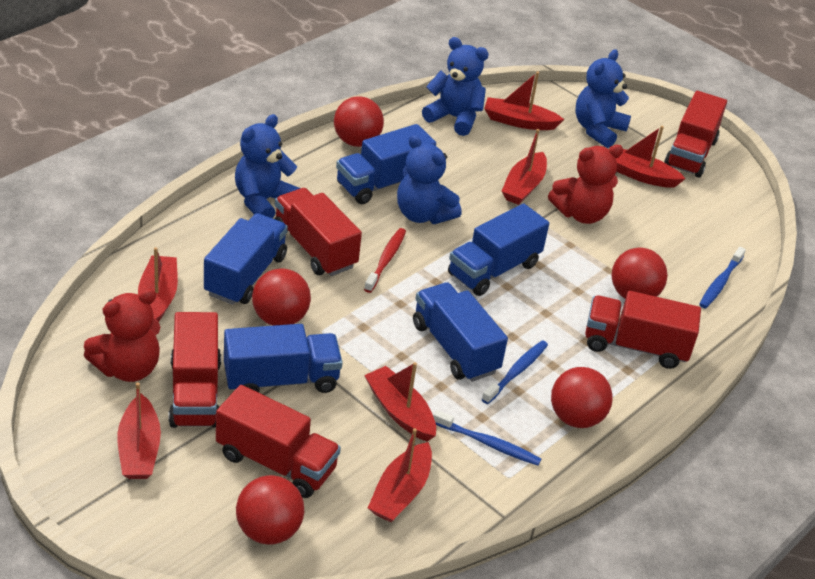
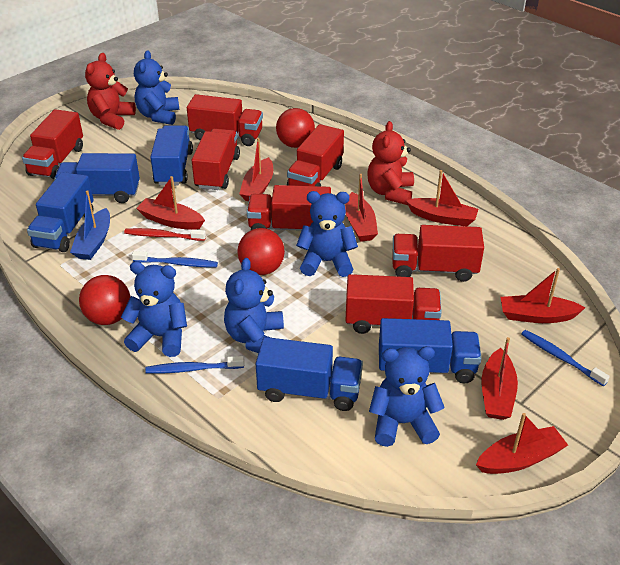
blue boat: 0 -> 1
blue teddy bear: 4 -> 5
red ball: 5 -> 3
red truck: 5 -> 7

